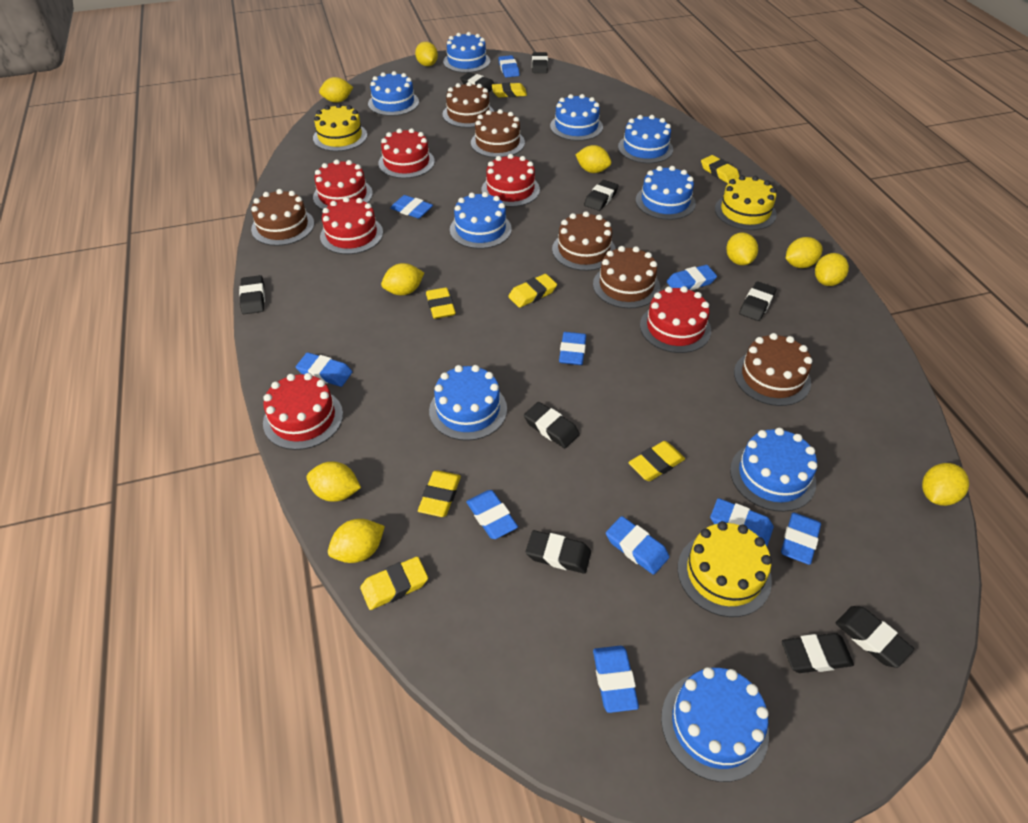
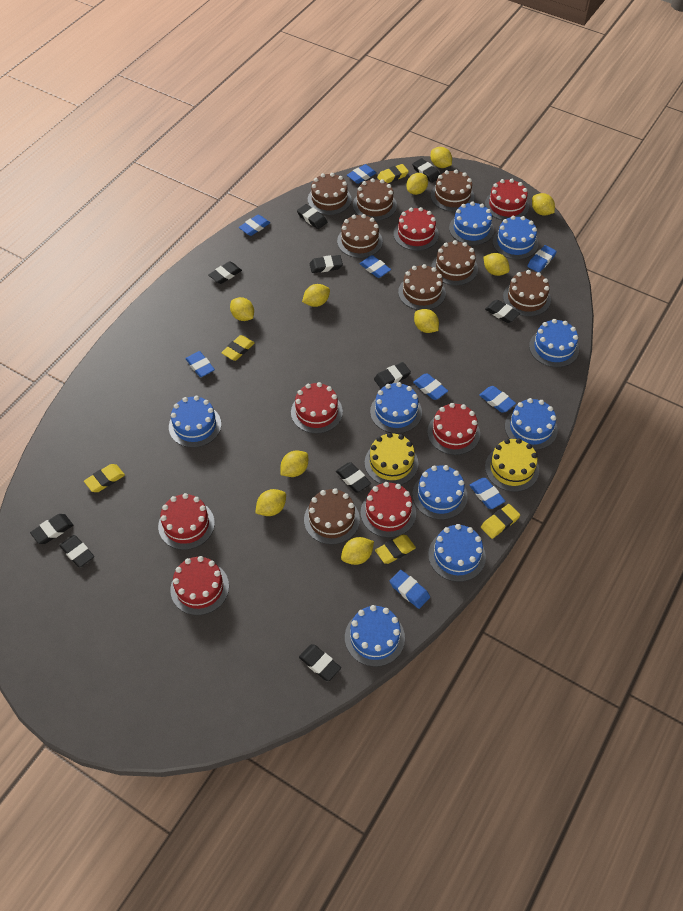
black eraser: 9 -> 10
blue eraser: 10 -> 9
brown cake: 6 -> 8
red cake: 6 -> 7
yellow cake: 3 -> 2
yellow eraser: 7 -> 5

